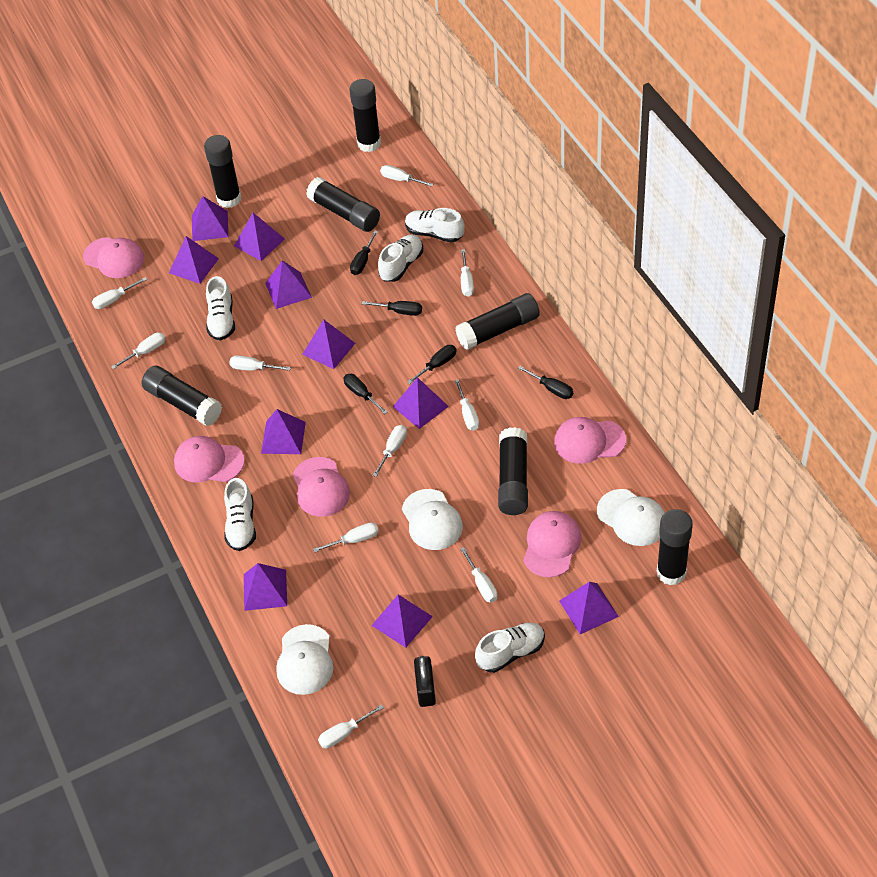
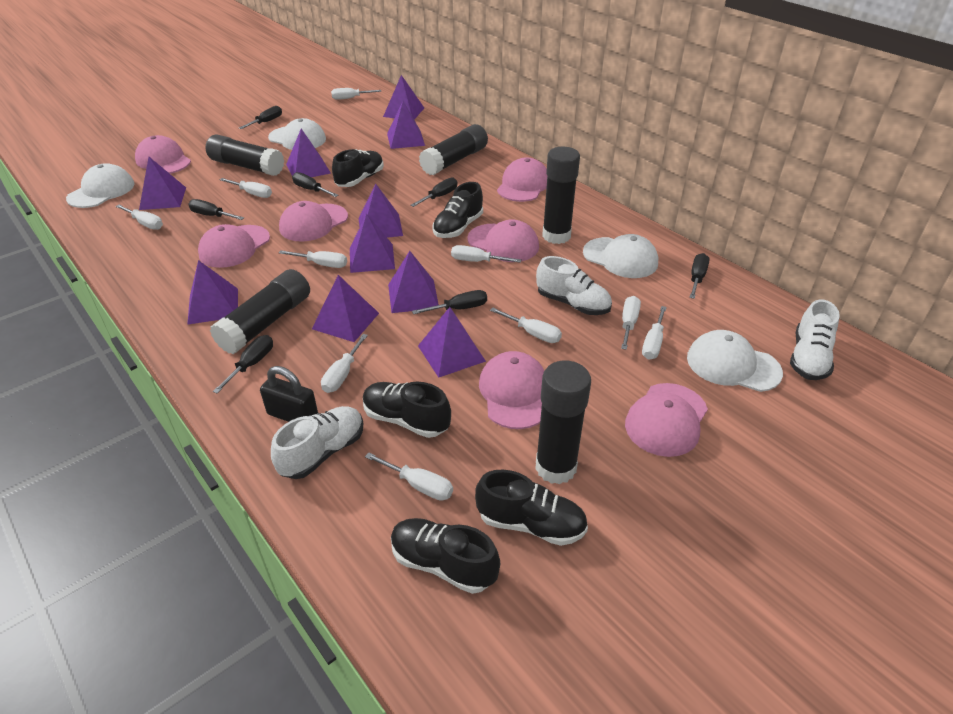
black glue stick: 7 -> 5
black screwdriver: 5 -> 7
black shoe: 0 -> 5
pink cap: 5 -> 7
white cap: 3 -> 4
white shoe: 5 -> 3

